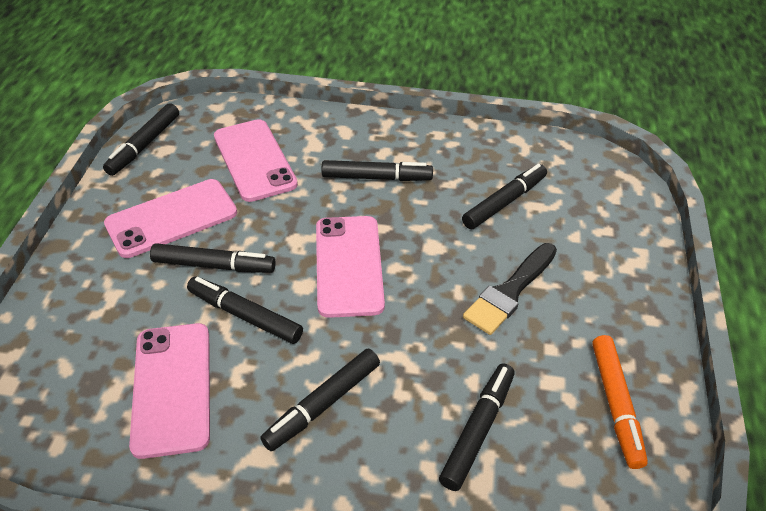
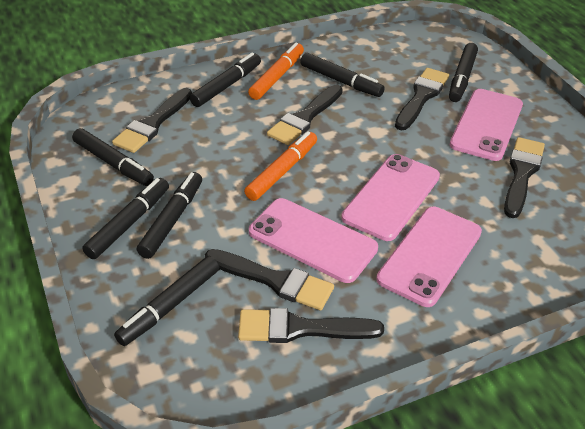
black brush: 1 -> 6
orange marker: 1 -> 2

